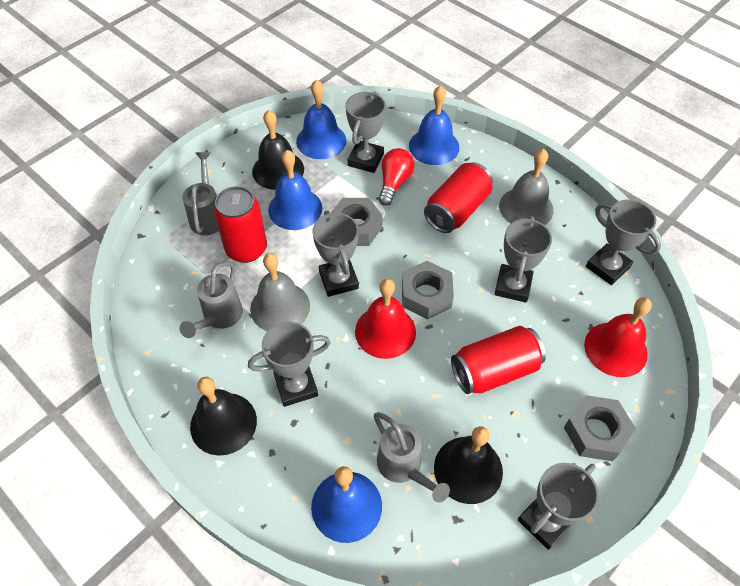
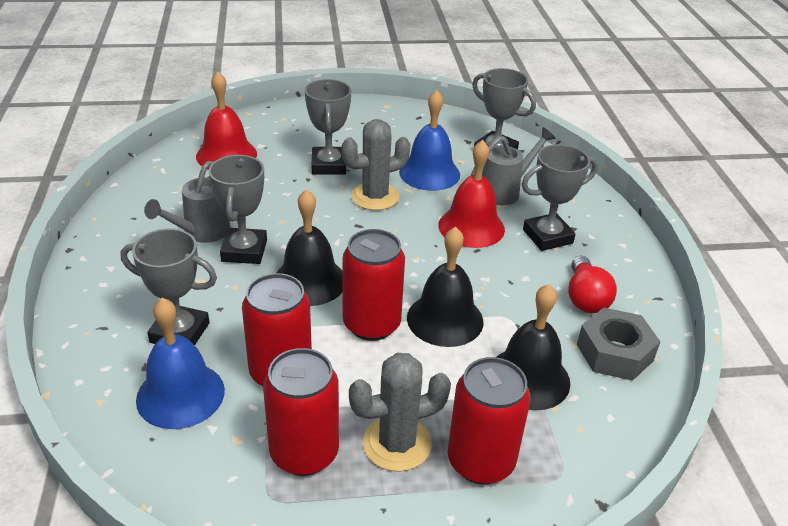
blue bell: 4 -> 2
grey bell: 2 -> 0
grey cactus: 0 -> 2
grey nut: 3 -> 1
grey trophy: 6 -> 5
grey watering can: 3 -> 2
red can: 3 -> 4

